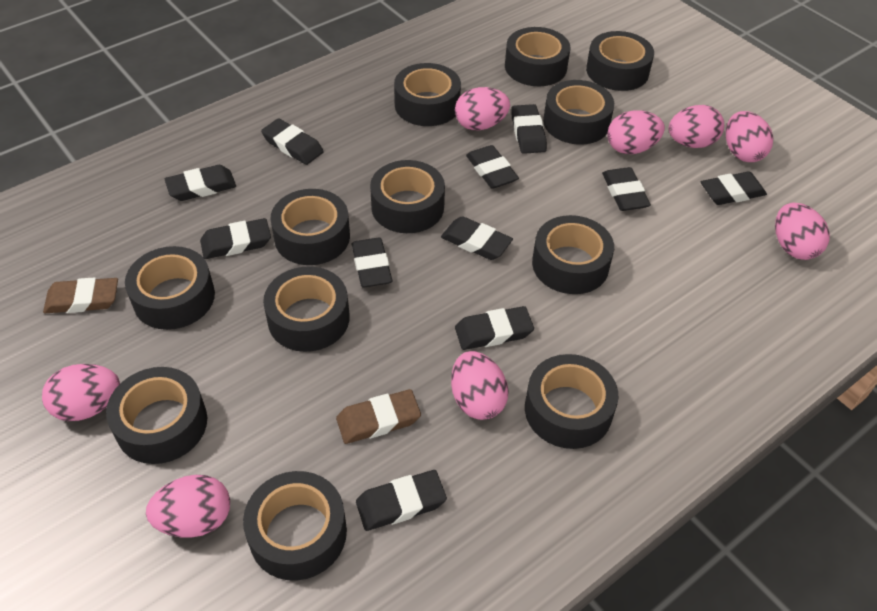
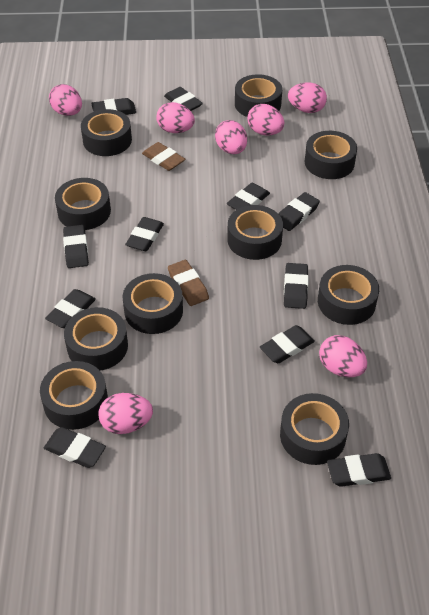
black tape: 12 -> 10
pink egg: 8 -> 7

